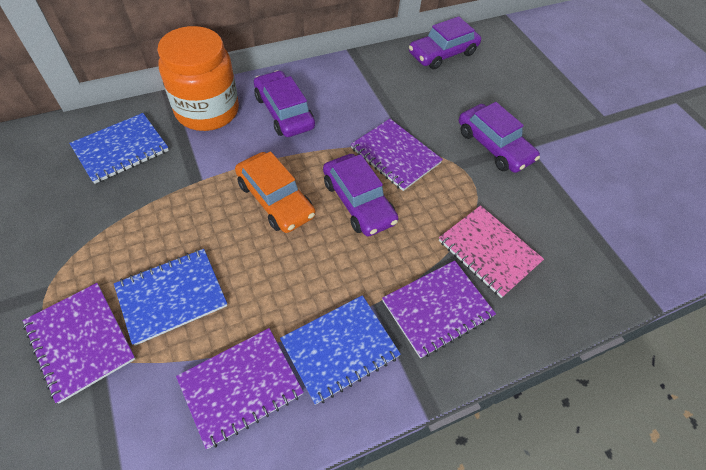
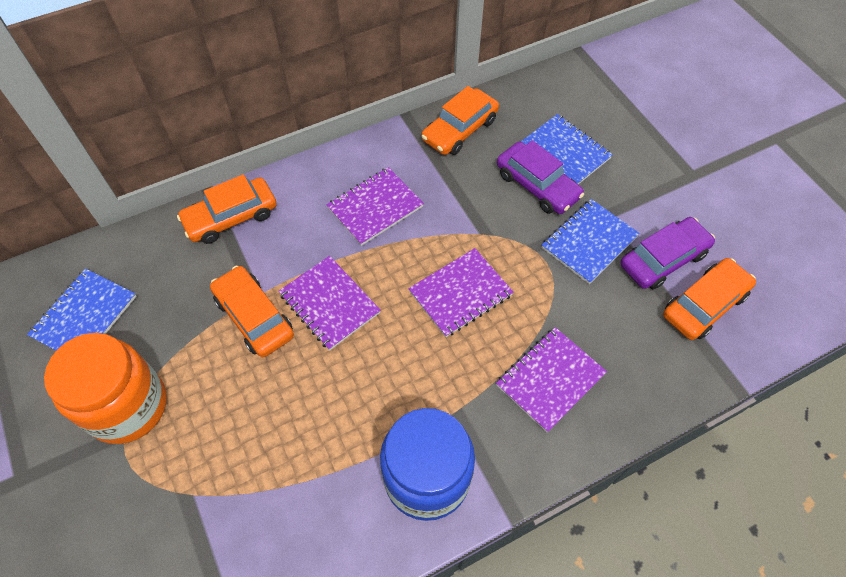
blue jar: 0 -> 1
orange car: 1 -> 4
pink notebook: 1 -> 0
purple car: 4 -> 2

